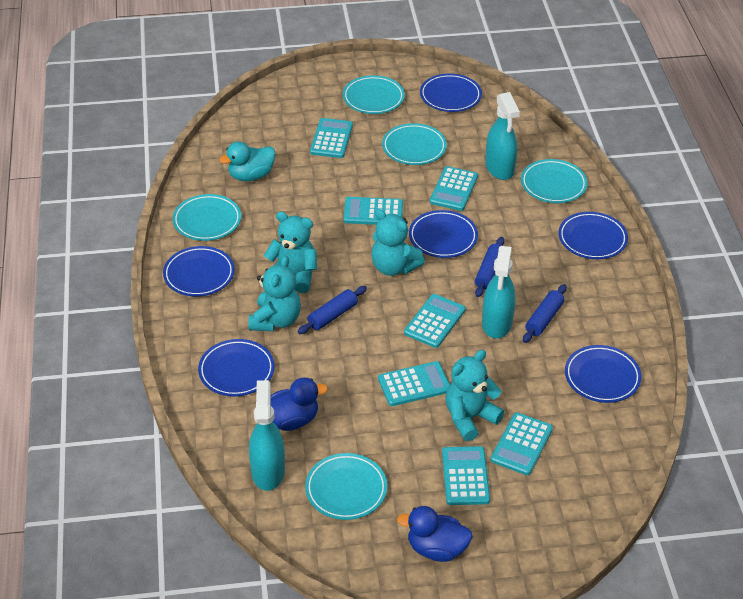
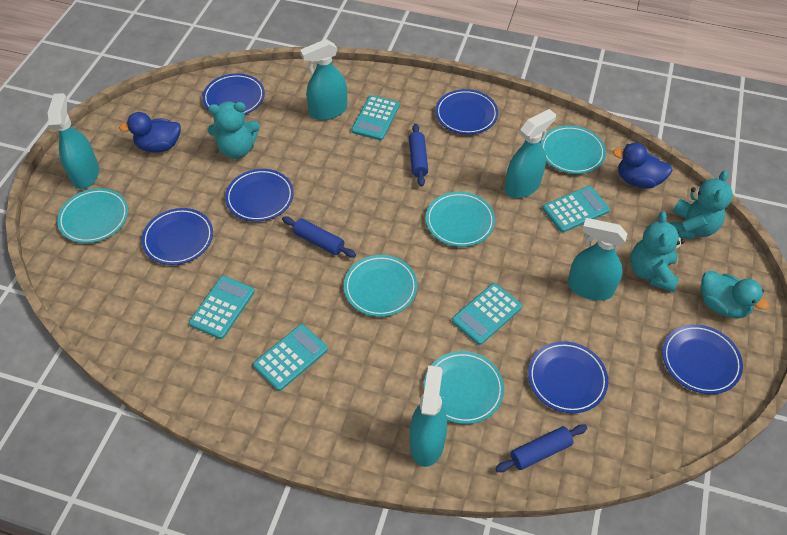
turquoise calculator: 7 -> 5
turquoise spray bottle: 3 -> 5
turquoise teddy bear: 4 -> 3

